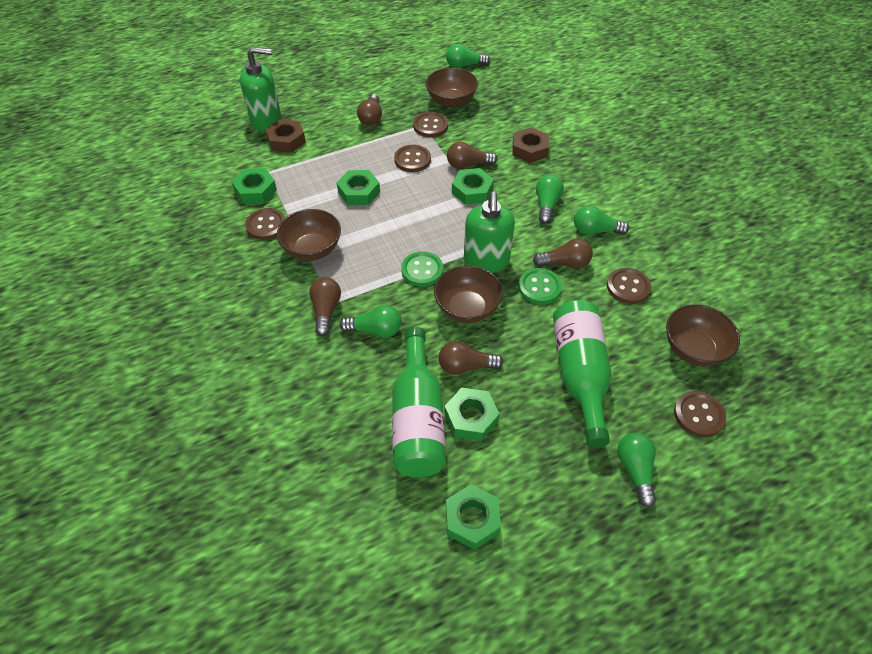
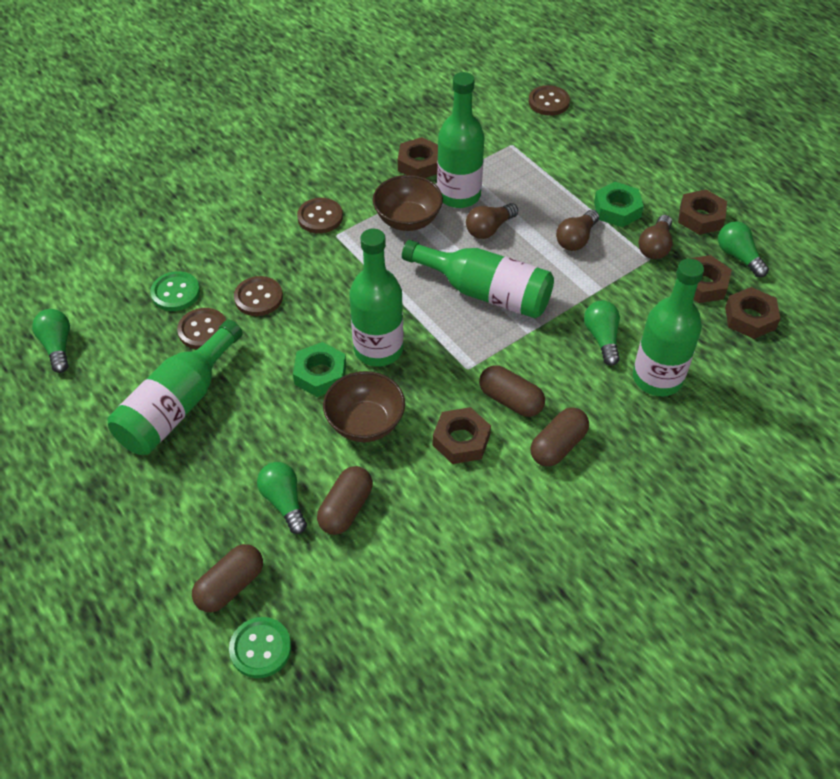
brown bowl: 4 -> 2
brown button: 5 -> 4
brown capsule: 0 -> 4
brown light bulb: 5 -> 3
brown nut: 2 -> 5
green bottle: 2 -> 5
green light bulb: 5 -> 4
green nut: 5 -> 2
green soap dispenser: 2 -> 0

